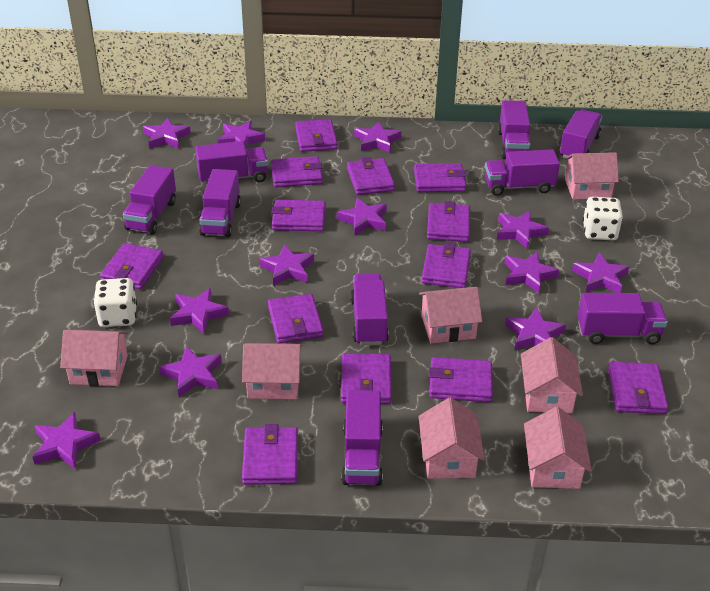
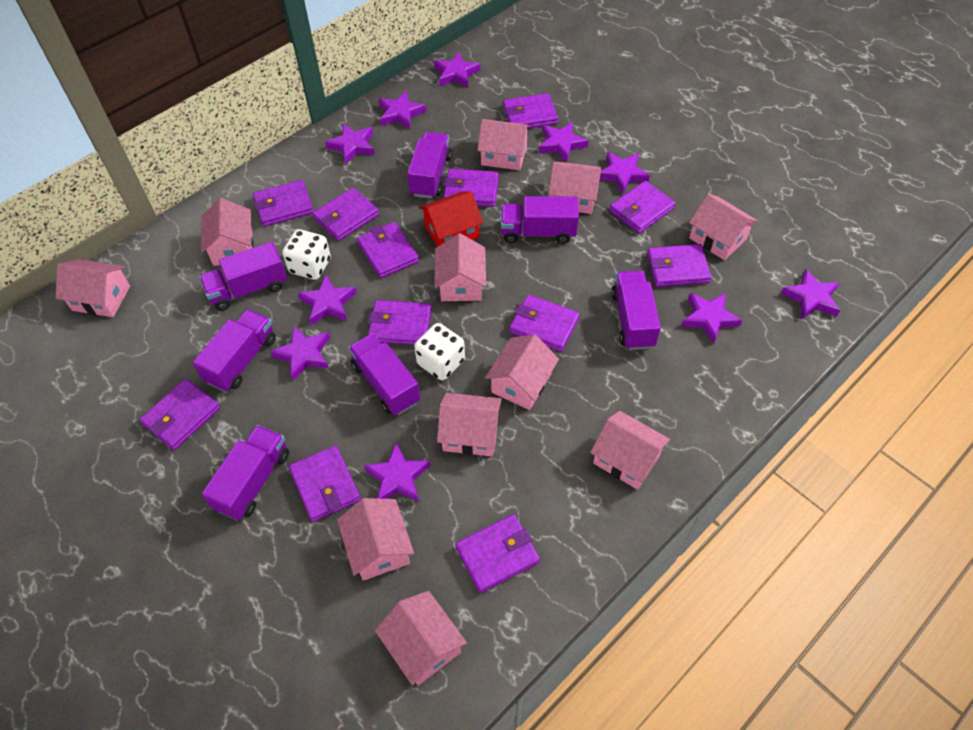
pink house: 7 -> 11
purple star: 12 -> 10
purple truck: 9 -> 7
purple wallet: 13 -> 12
red house: 0 -> 1

